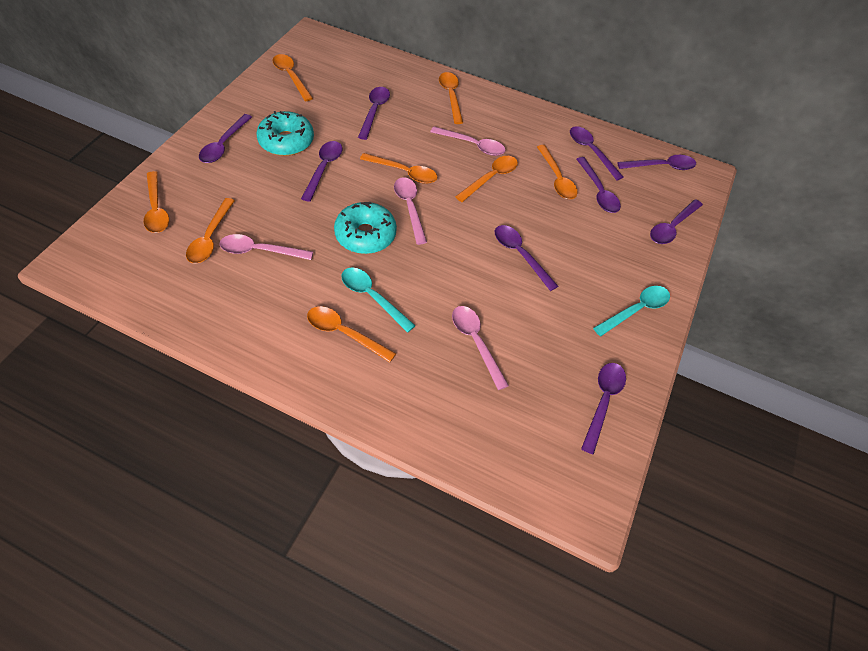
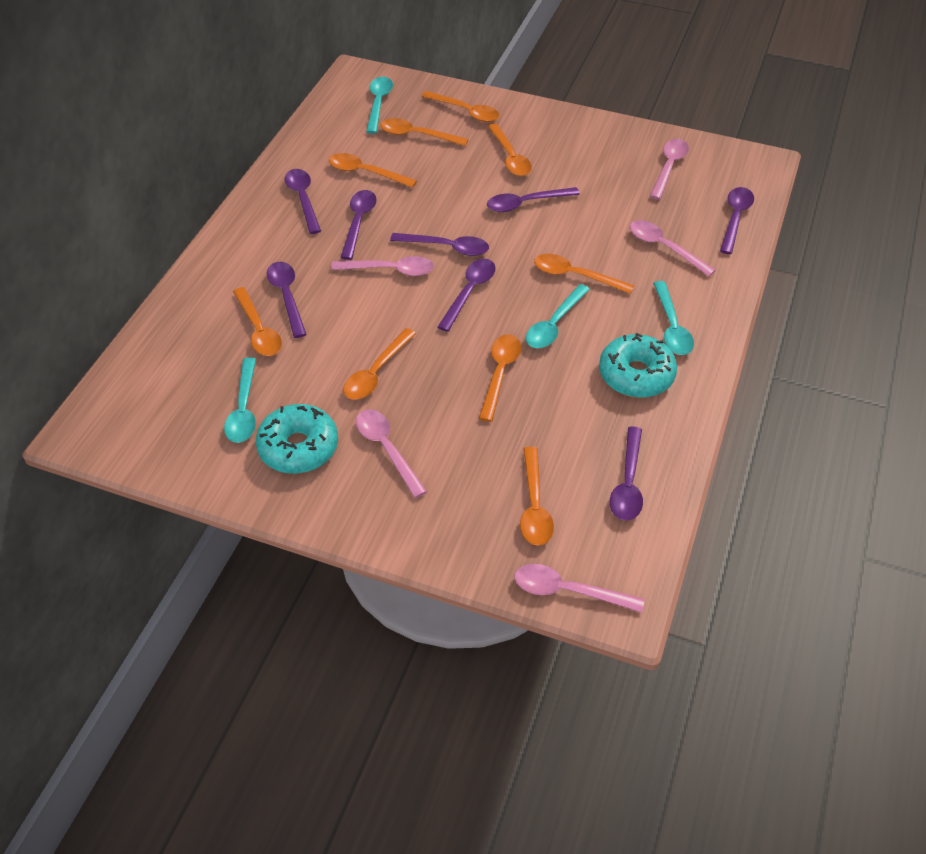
orange spoon: 8 -> 9
pink spoon: 4 -> 5
purple spoon: 9 -> 8
turquoise spoon: 2 -> 4

